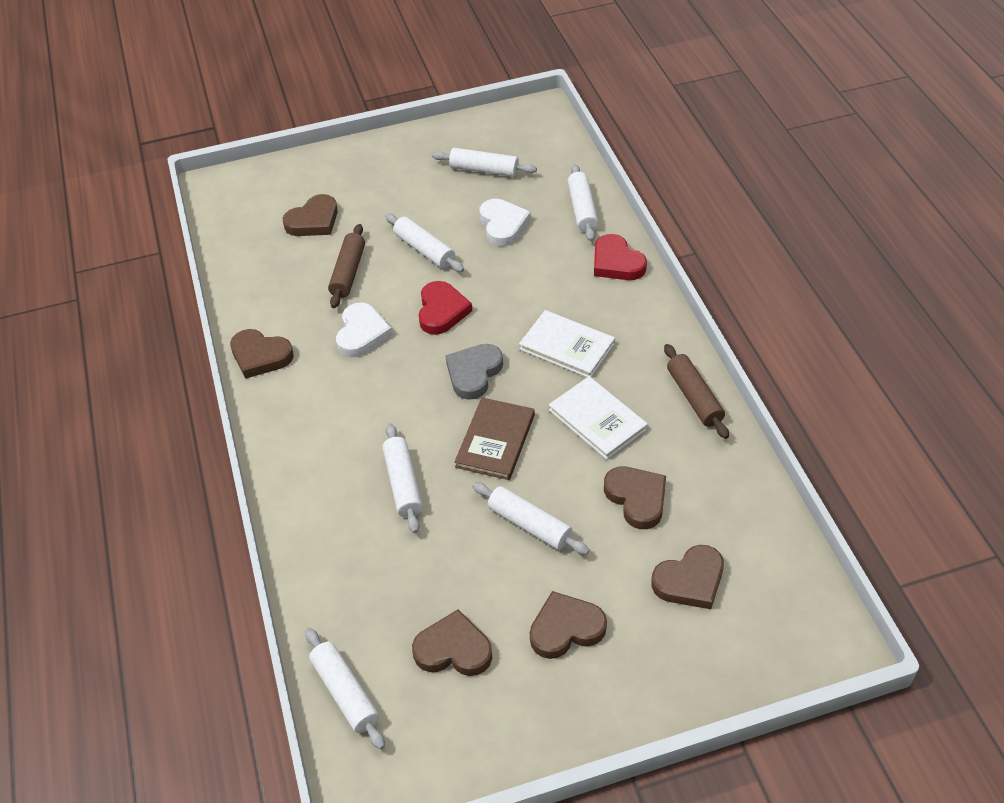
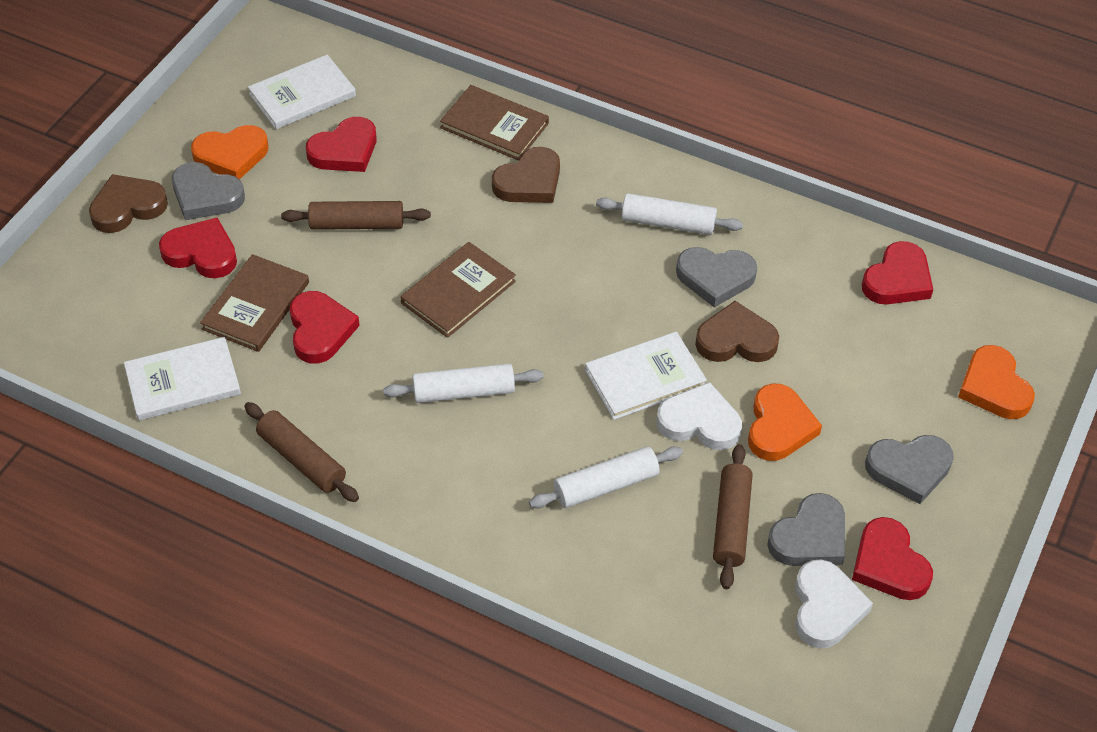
brown book: 1 -> 3
brown heart: 6 -> 3
brown rolling pin: 2 -> 3
grey heart: 1 -> 4
orange heart: 0 -> 3
red heart: 2 -> 5
white book: 2 -> 3
white rolling pin: 6 -> 3

